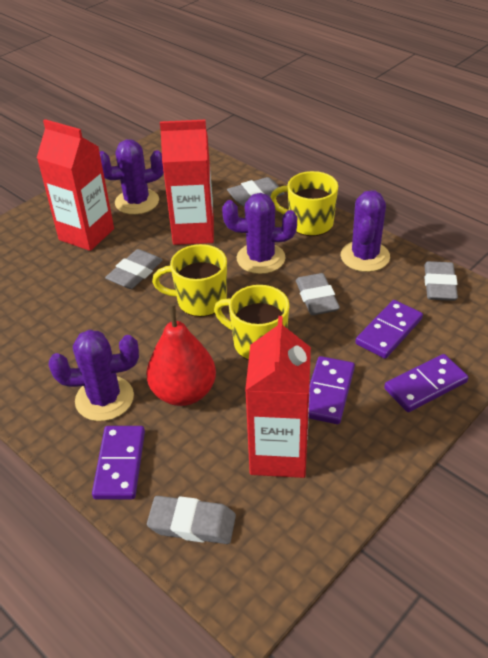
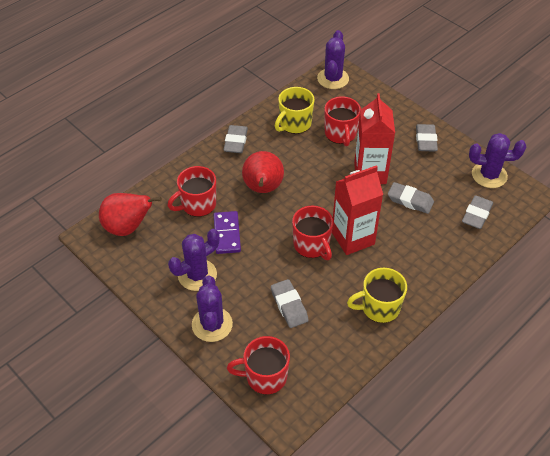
purple domino: 4 -> 1
red carton: 3 -> 2
red mug: 0 -> 4
red pear: 1 -> 2
yellow mug: 3 -> 2

